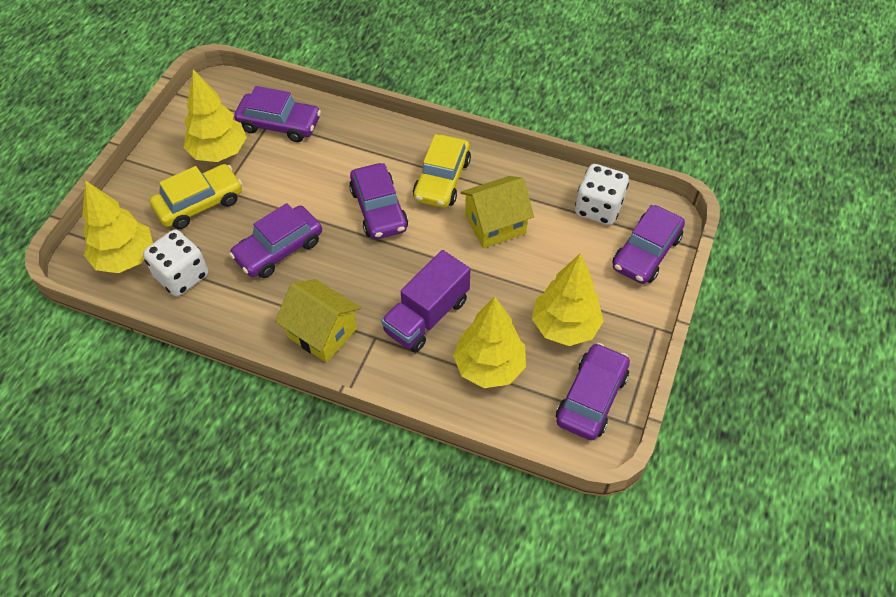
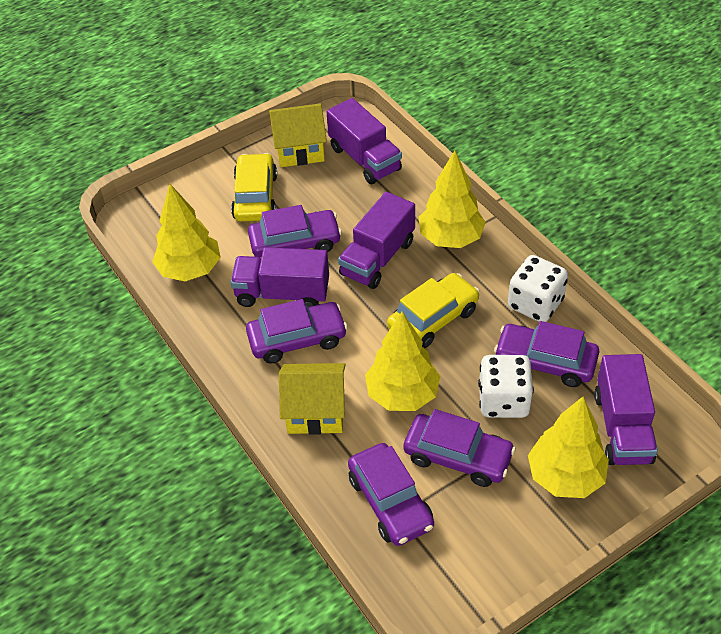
purple truck: 1 -> 4

